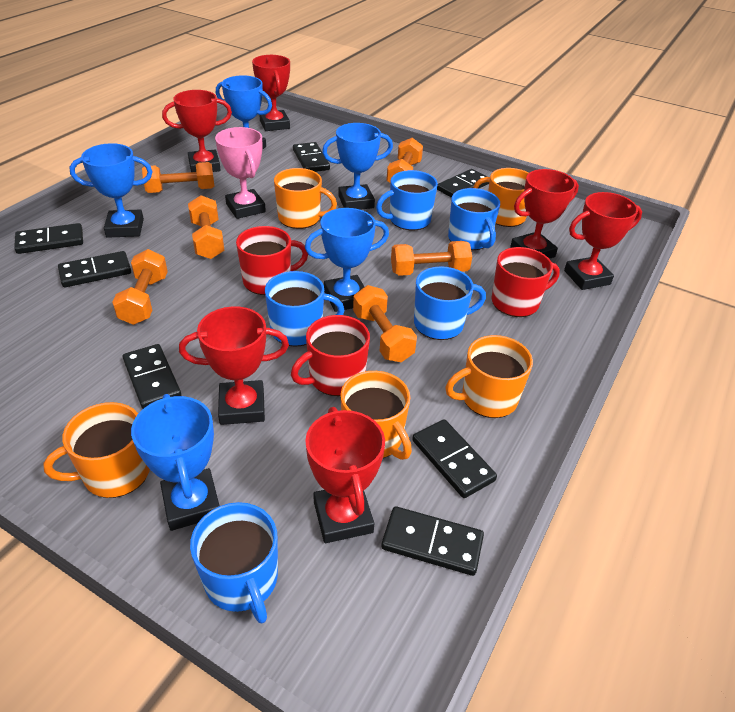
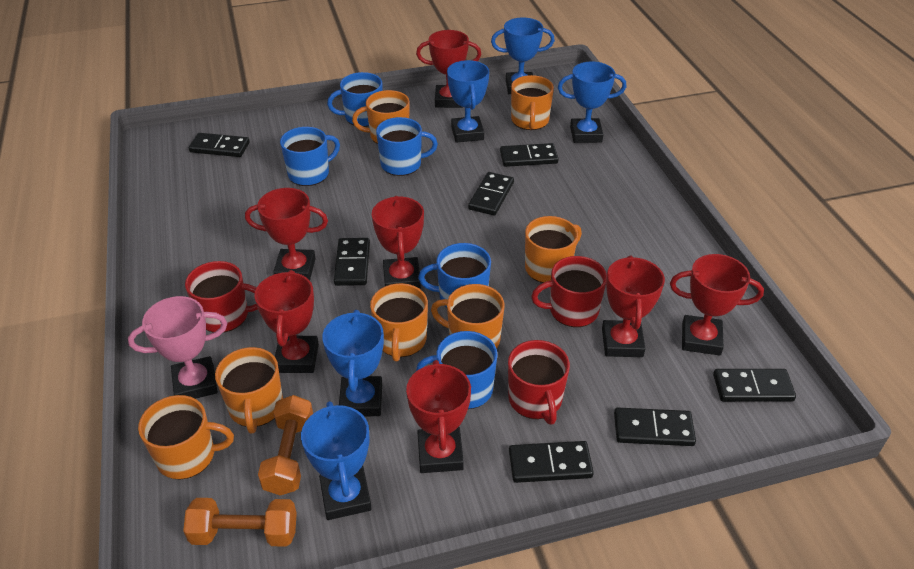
orange dumbbell: 6 -> 2
orange mug: 5 -> 7
red trophy: 6 -> 7

